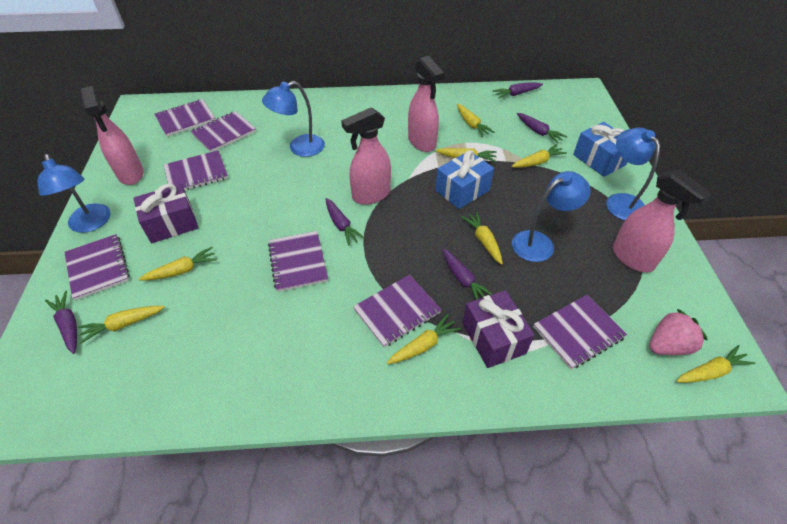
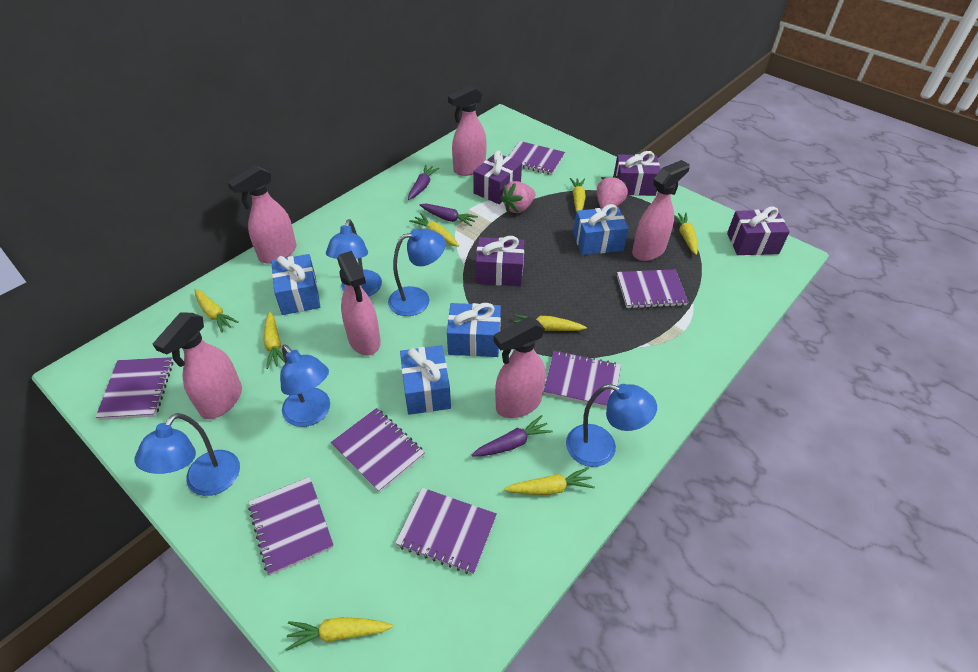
blue gift: 2 -> 4
blue lamp: 4 -> 5
pink spray bottle: 4 -> 6
pink strawberry: 1 -> 2
purple carrot: 5 -> 3
purple gift: 2 -> 4

